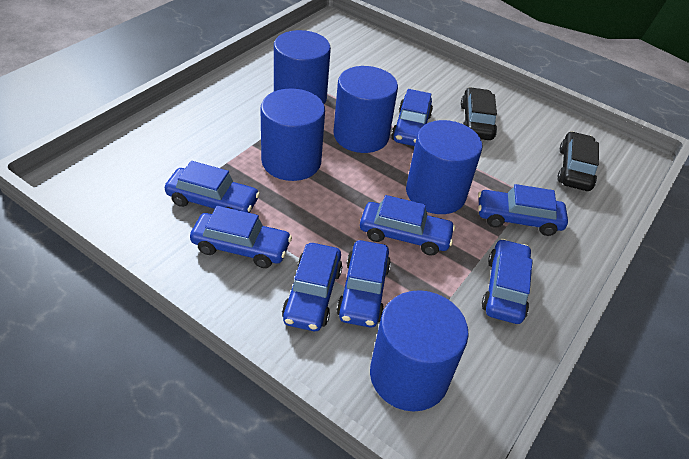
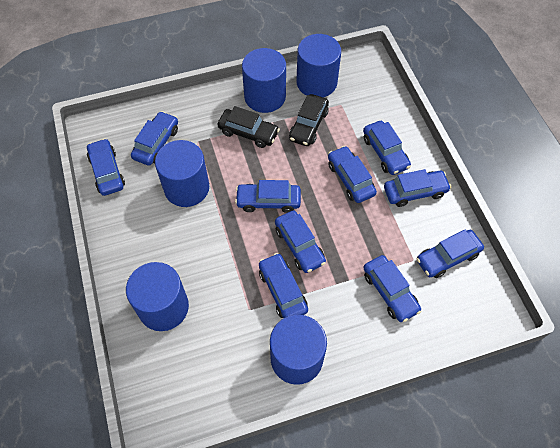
blue car: 8 -> 10

